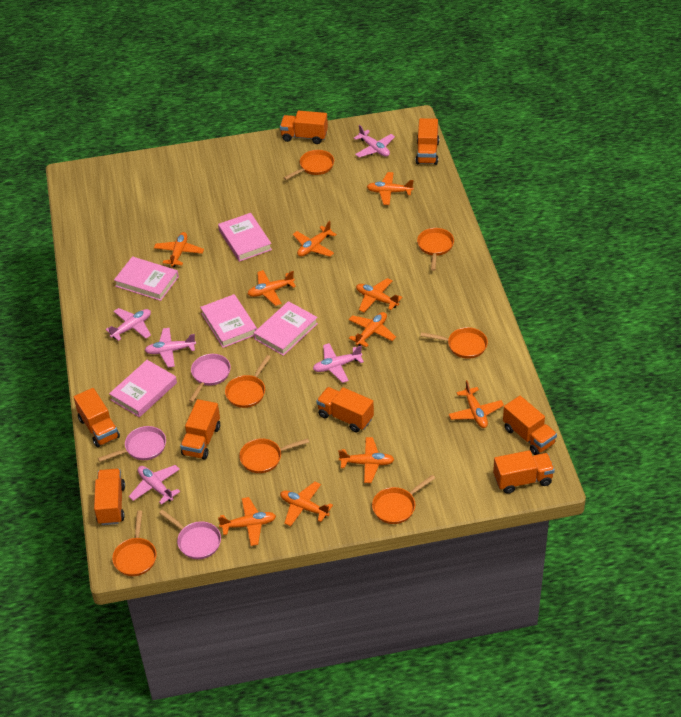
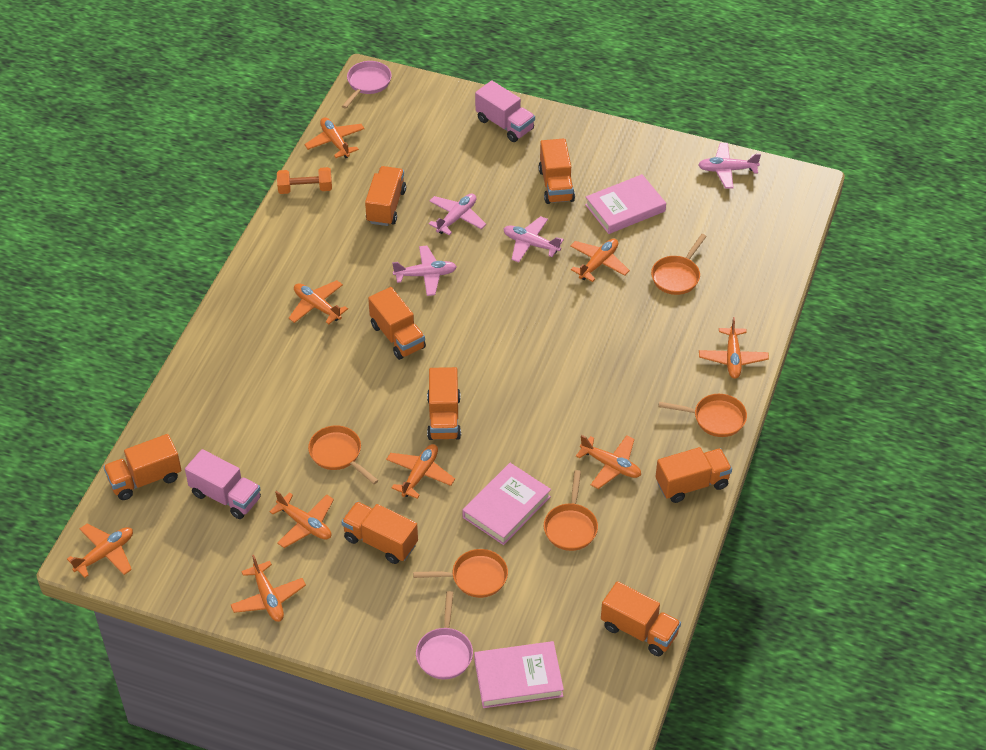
orange dumbbell: 0 -> 1
orange pan: 7 -> 5
orange plane: 10 -> 9
pink book: 5 -> 3
pink pan: 3 -> 2
pink plane: 5 -> 4
pink truck: 0 -> 2

